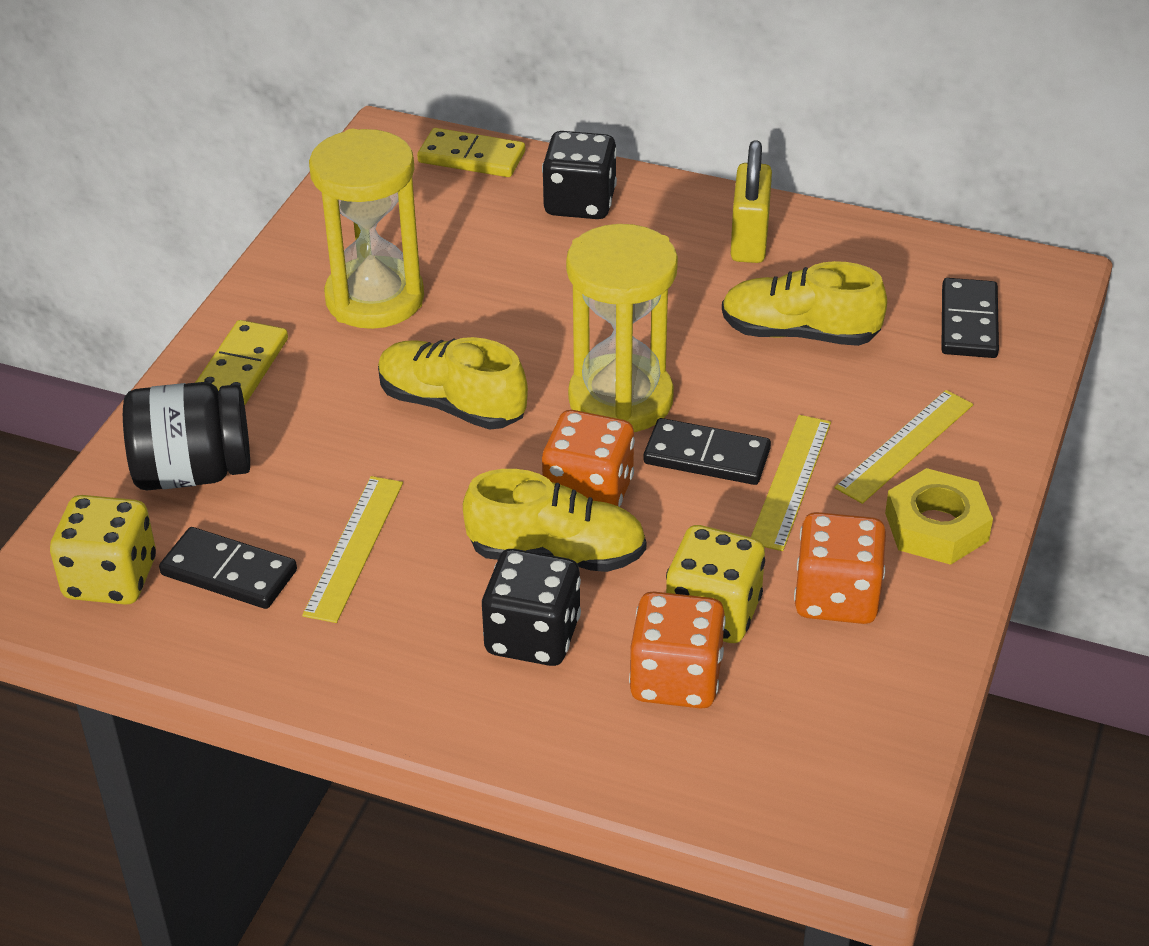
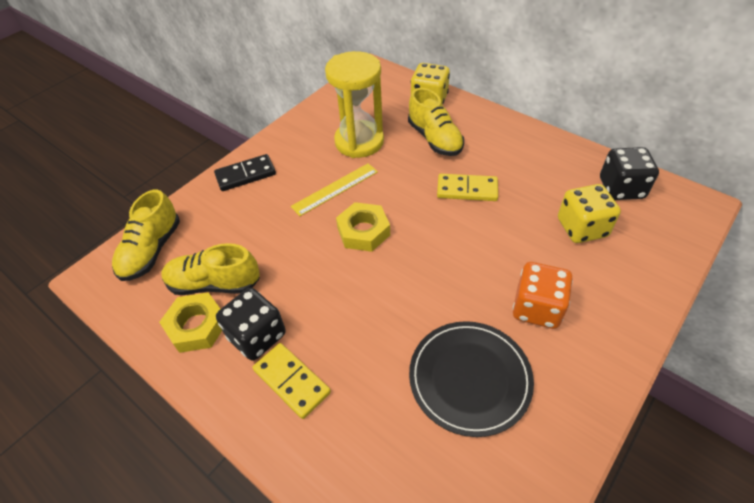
black domino: 3 -> 1
black jar: 1 -> 0
black plate: 0 -> 1
orange dice: 3 -> 1
yellow hourglass: 2 -> 1
yellow nut: 1 -> 2
yellow padlock: 1 -> 0
yellow ruler: 3 -> 1

